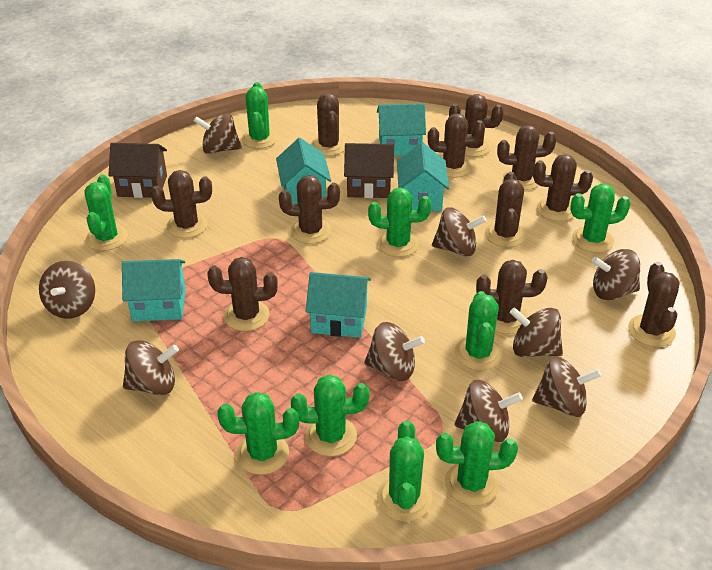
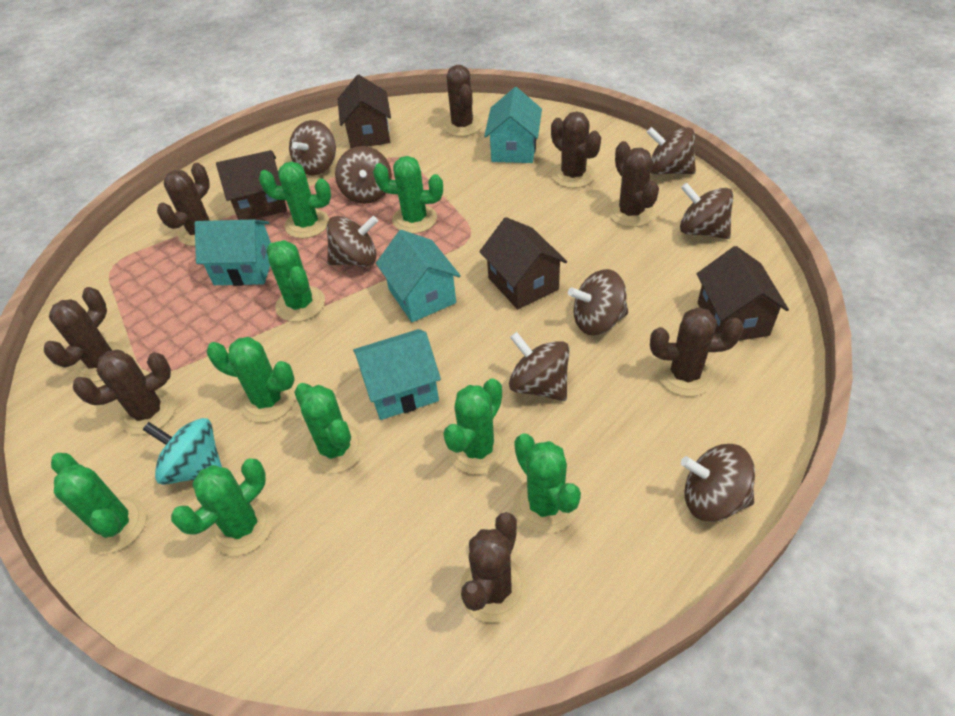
brown cactus: 11 -> 8
brown house: 2 -> 4
brown spinning top: 9 -> 8
turquoise house: 5 -> 4
turquoise spinning top: 0 -> 1

